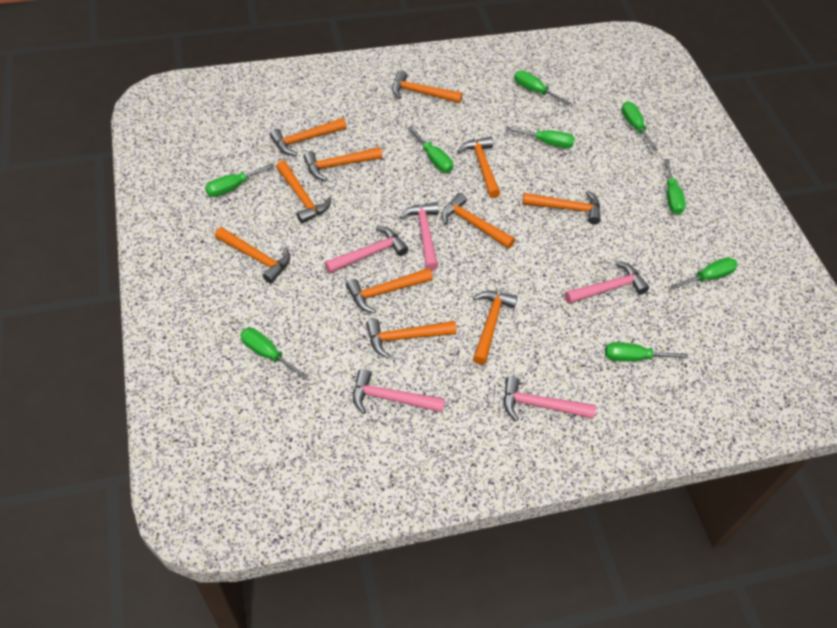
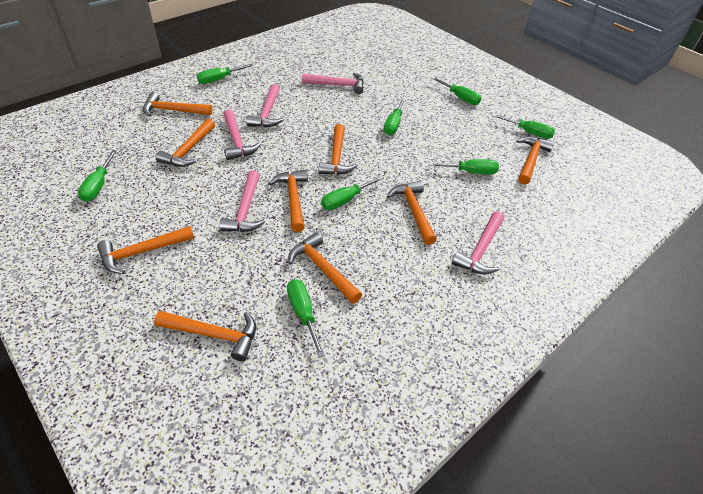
green screwdriver: 9 -> 8
orange hammer: 11 -> 9

